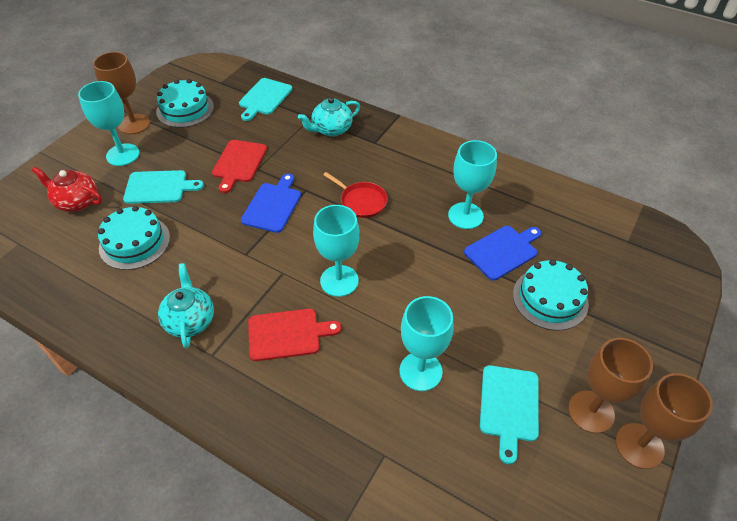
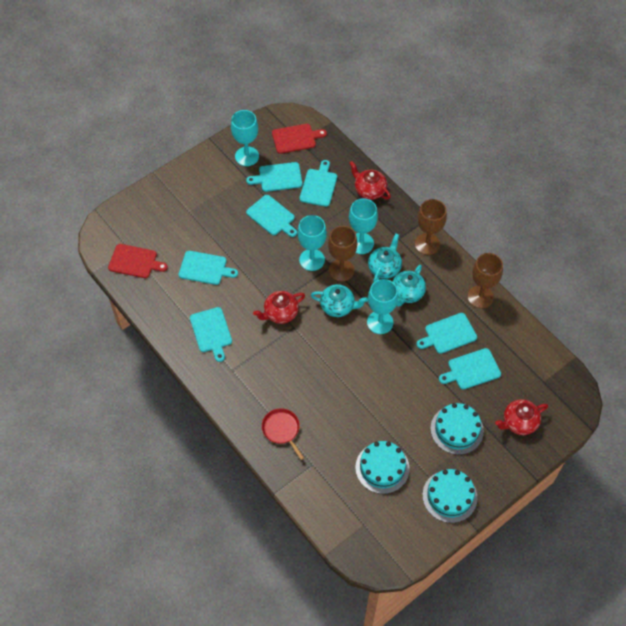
blue cutting board: 2 -> 0
red teapot: 1 -> 3
turquoise cutting board: 3 -> 7
turquoise teapot: 2 -> 3

